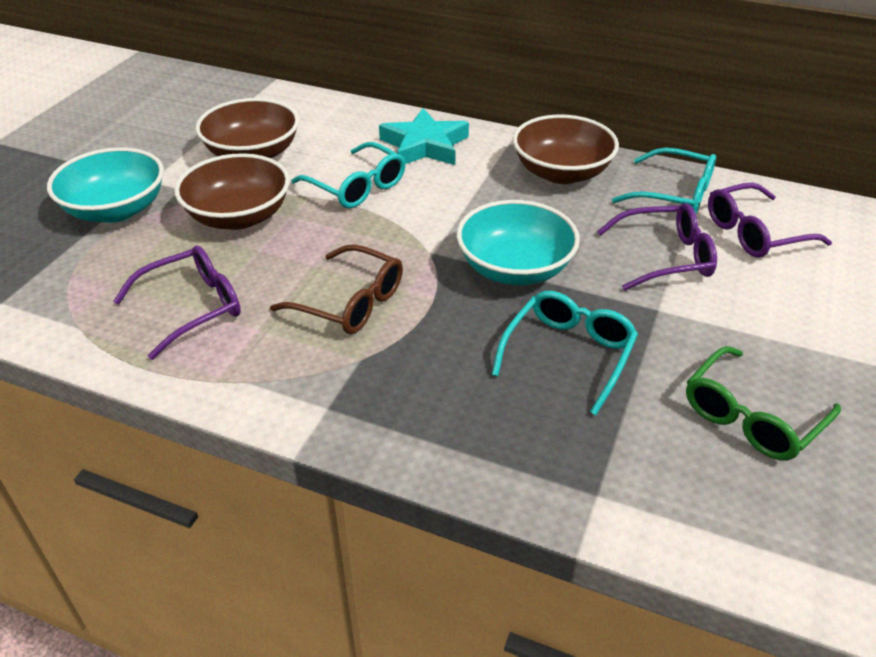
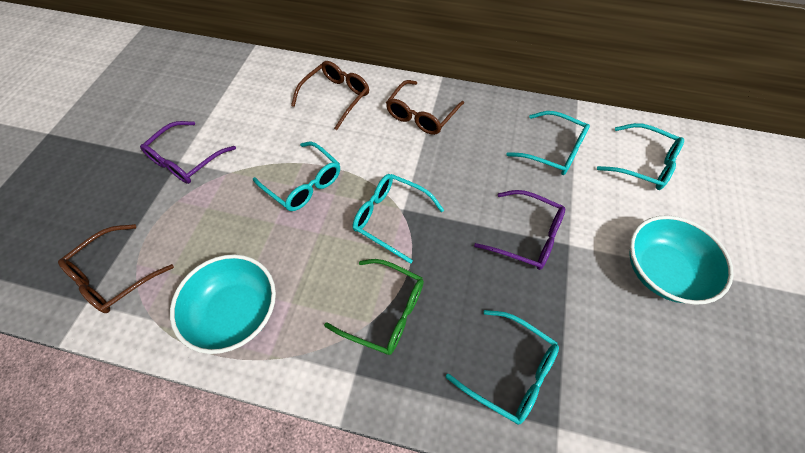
brown bowl: 3 -> 0
brown glasses: 1 -> 3
purple glasses: 3 -> 2
turquoise glasses: 3 -> 5
turquoise star: 1 -> 0

